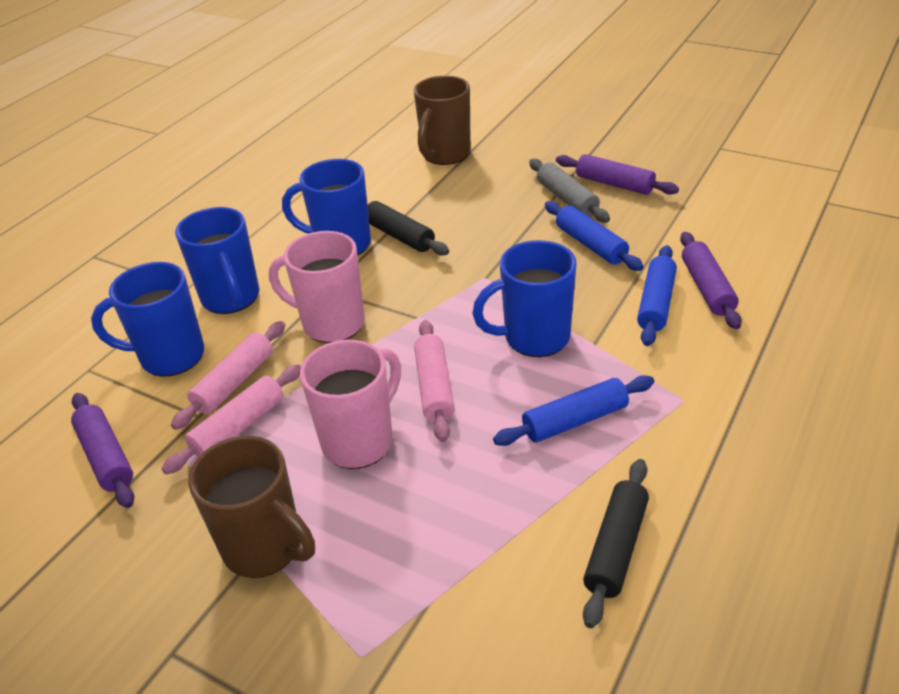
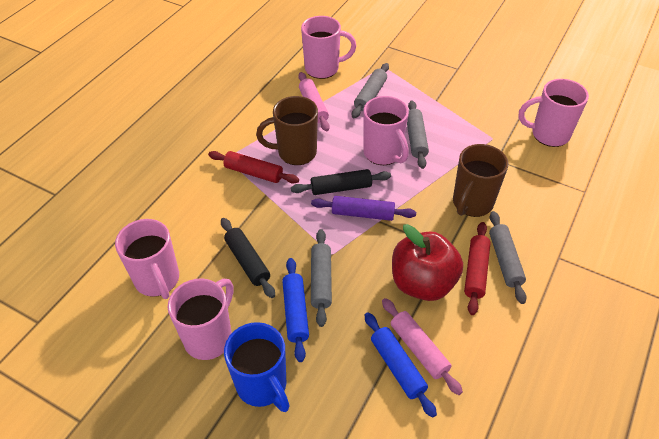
blue mug: 4 -> 1
blue rolling pin: 3 -> 2
grey rolling pin: 1 -> 4
pink mug: 2 -> 5
pink rolling pin: 3 -> 2
purple rolling pin: 3 -> 1
red apple: 0 -> 1
red rolling pin: 0 -> 2

